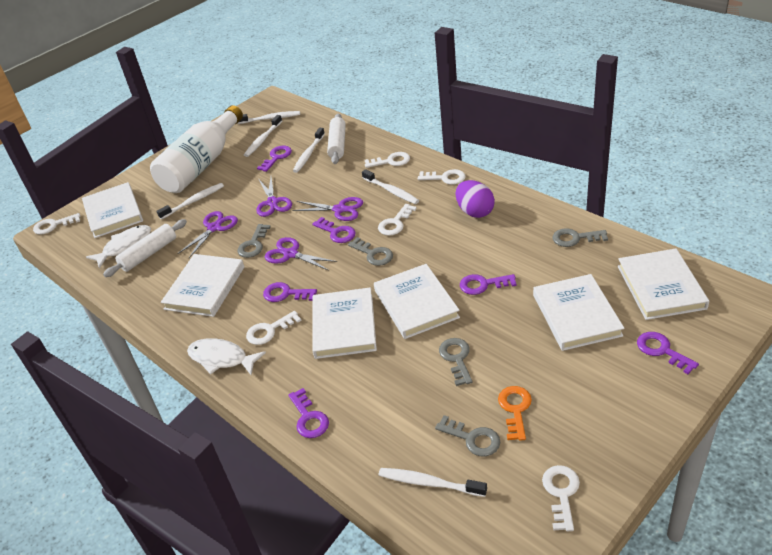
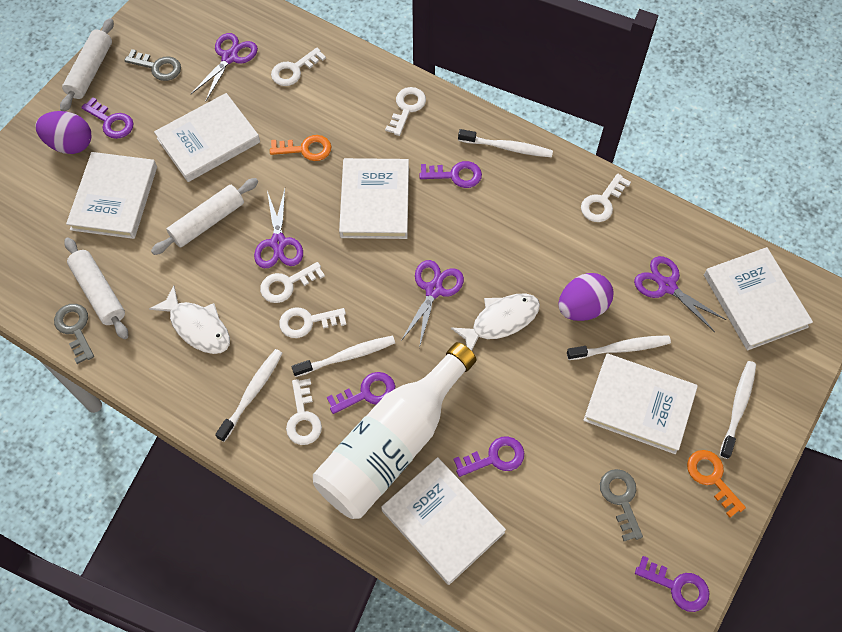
grey key: 5 -> 3
orange key: 1 -> 2
purple egg: 1 -> 2
purple key: 6 -> 5
white rolling pin: 2 -> 3
white toothbrush: 6 -> 5

